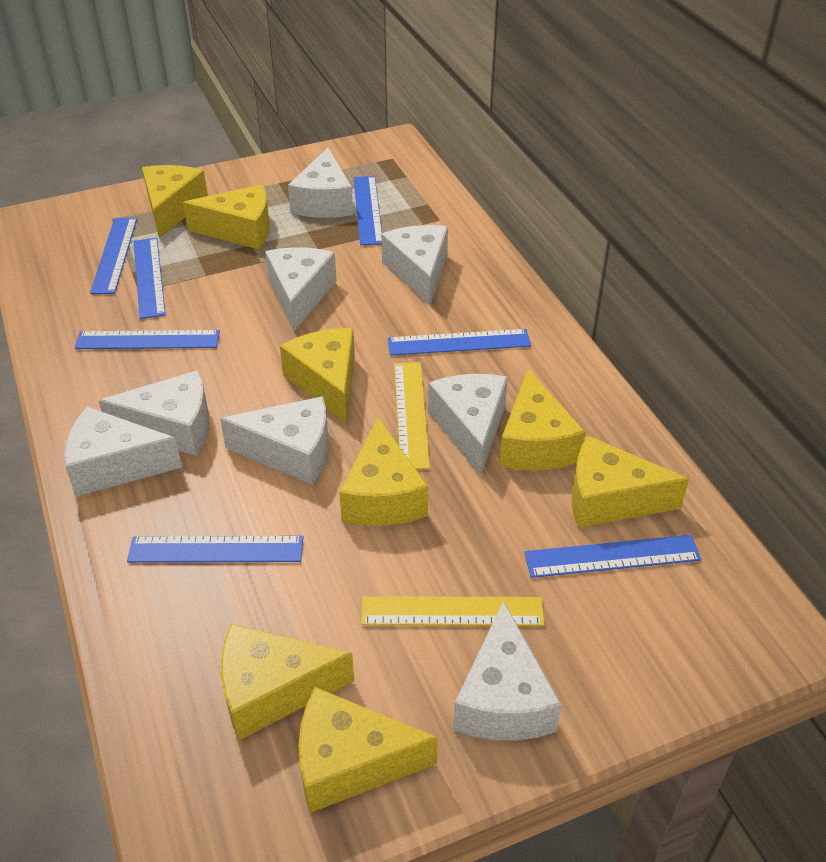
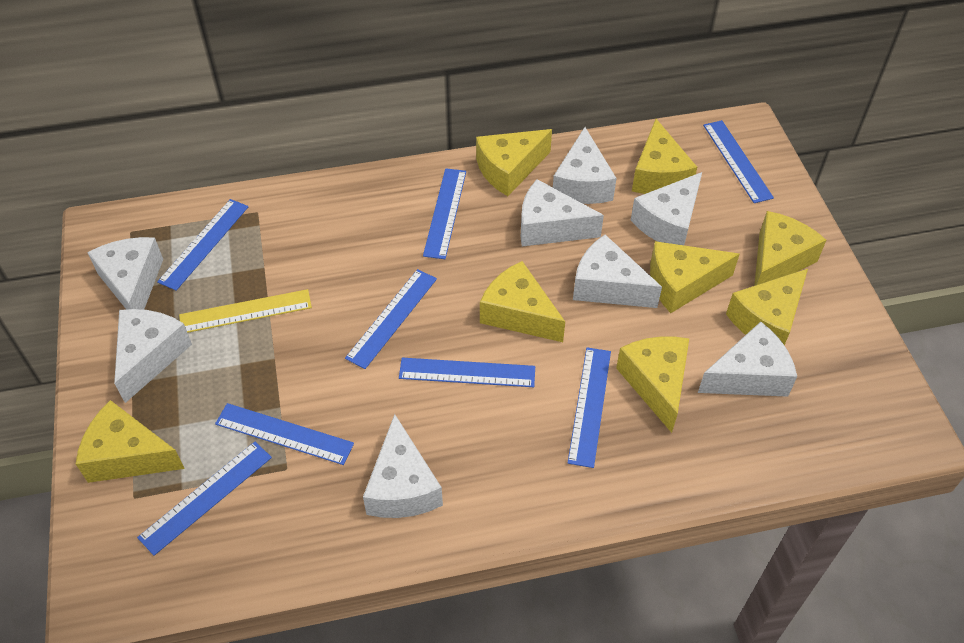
blue ruler: 7 -> 8
yellow ruler: 2 -> 1

